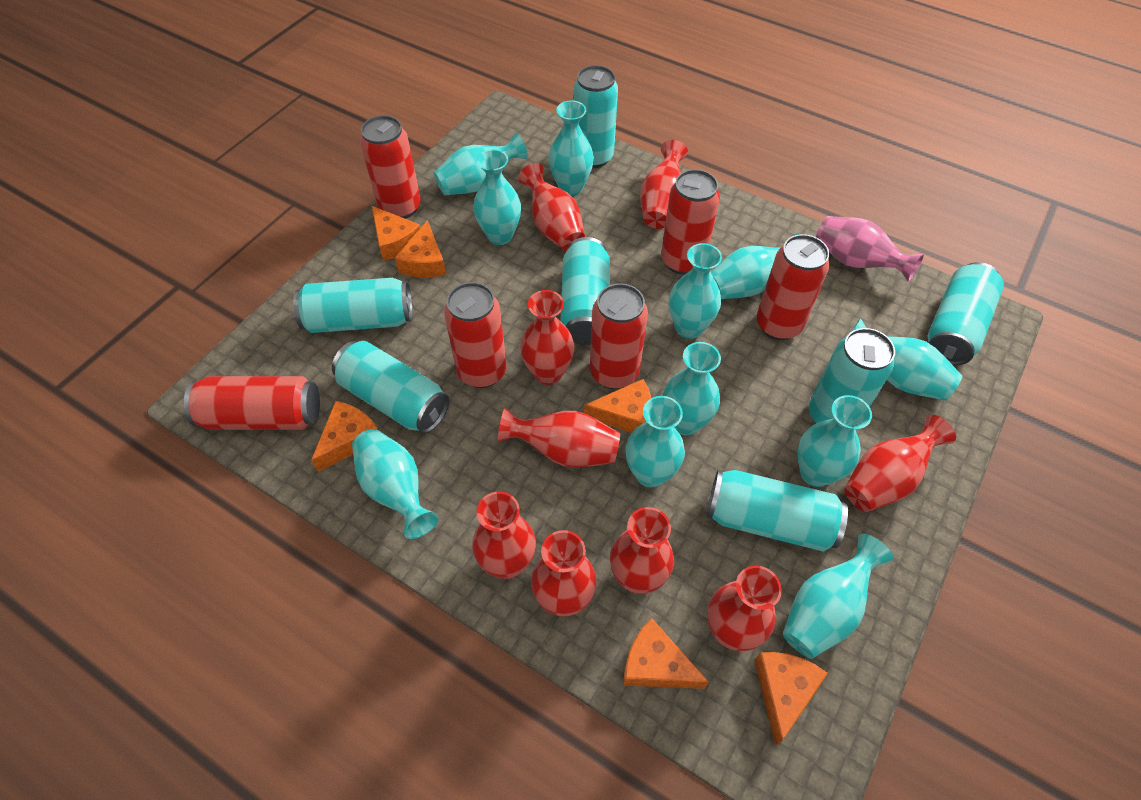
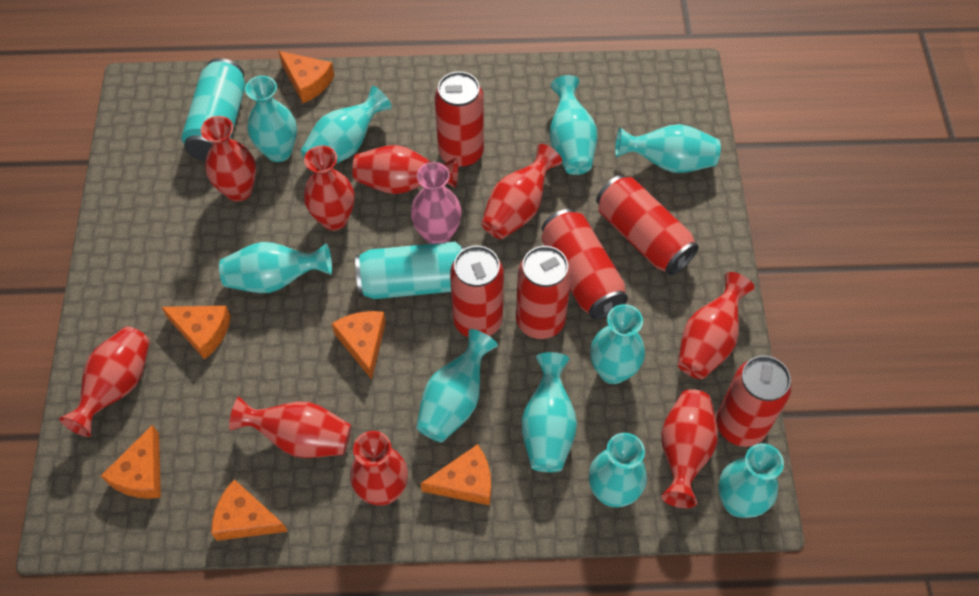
turquoise can: 7 -> 2
turquoise vase: 11 -> 10

